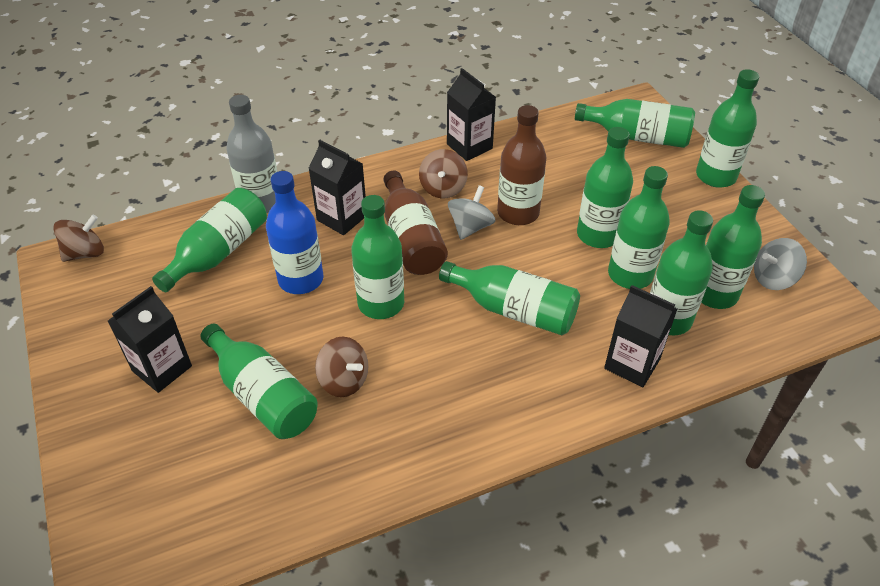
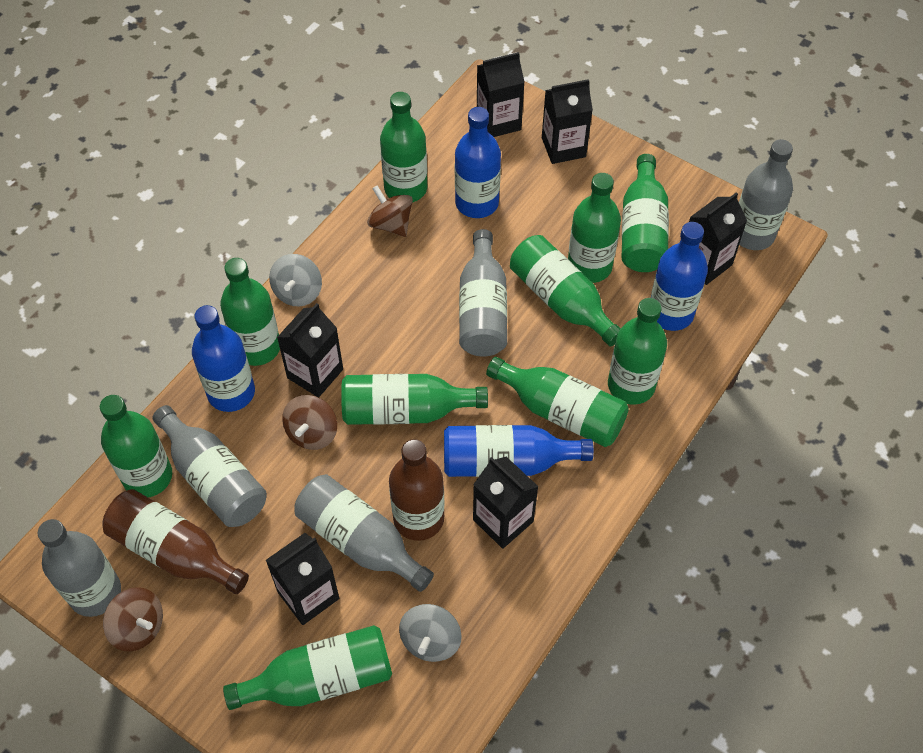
black carton: 4 -> 6
blue bottle: 1 -> 4
grey bottle: 1 -> 5

